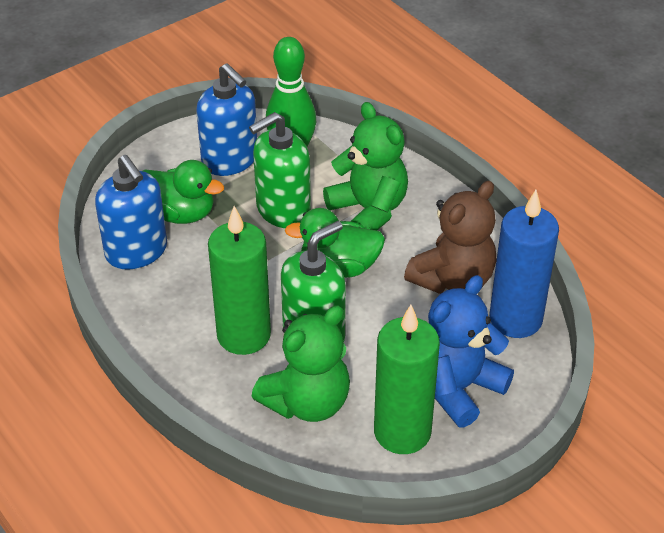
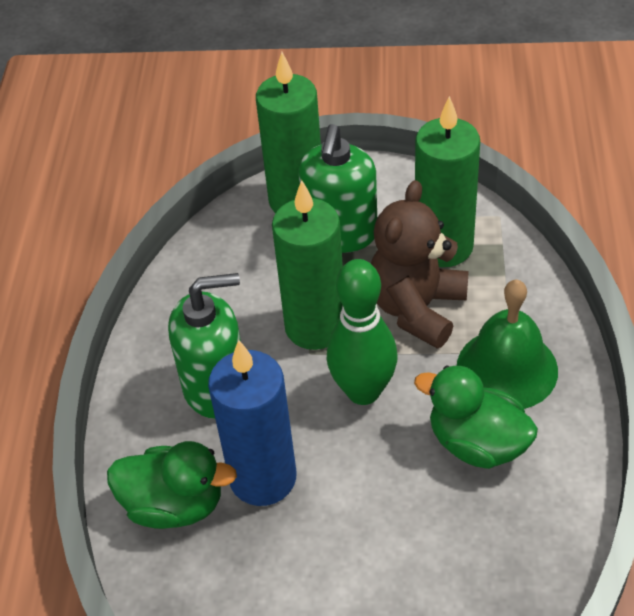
blue soap dispenser: 2 -> 0
blue teddy bear: 1 -> 0
green bell: 0 -> 1
green candle: 2 -> 3
green teddy bear: 2 -> 0

